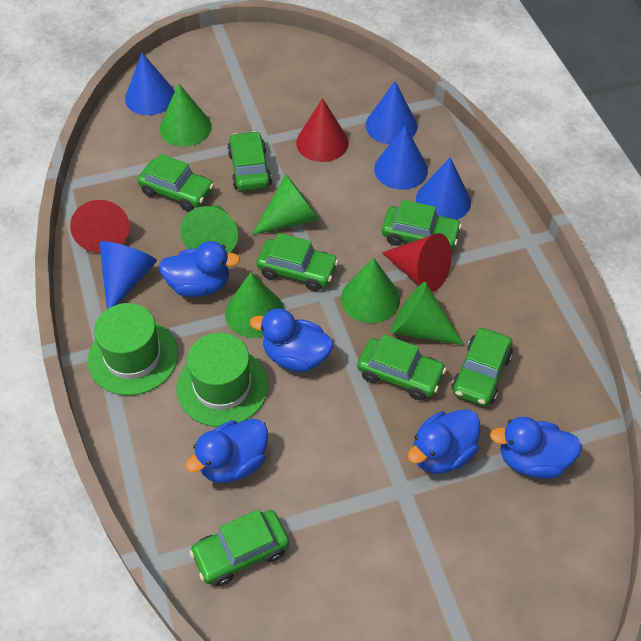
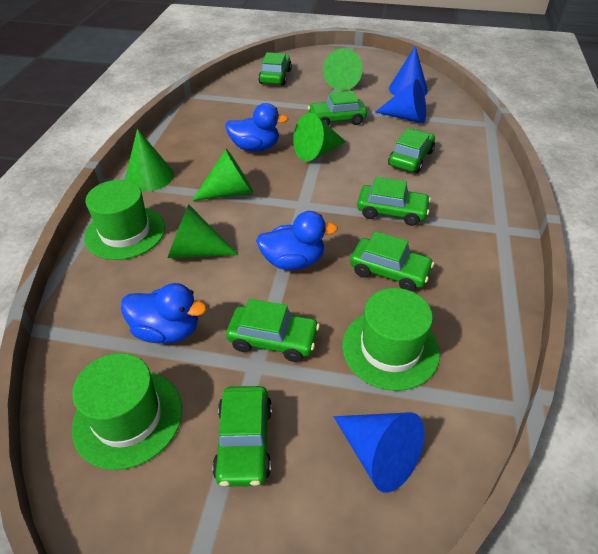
blue cone: 5 -> 3
blue duck: 5 -> 3
green cone: 6 -> 5
green hat: 2 -> 3
red cone: 3 -> 0

